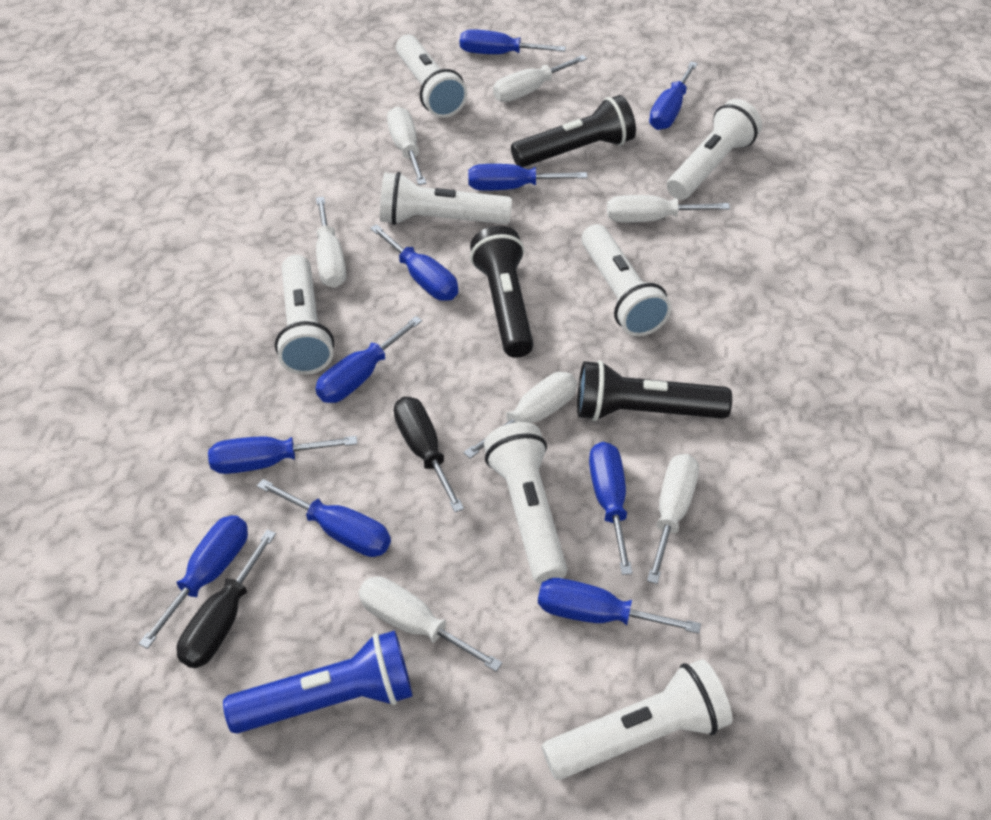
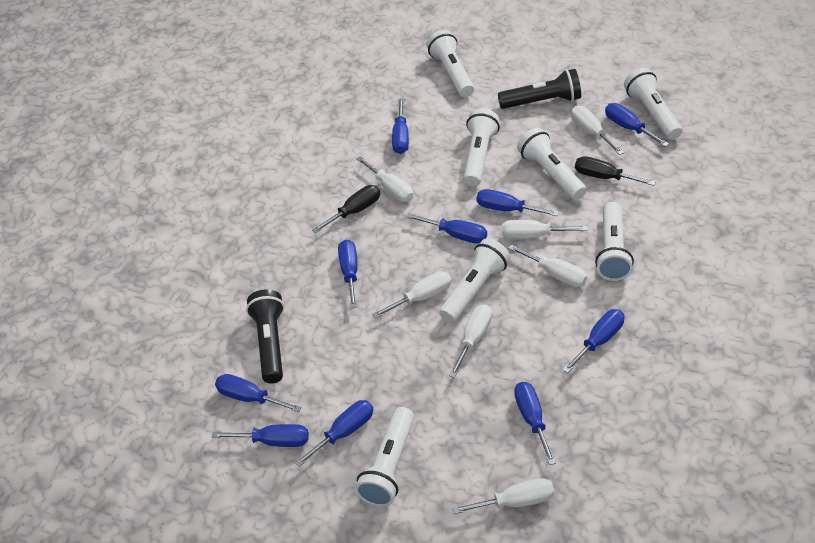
black flashlight: 3 -> 2
blue flashlight: 1 -> 0

